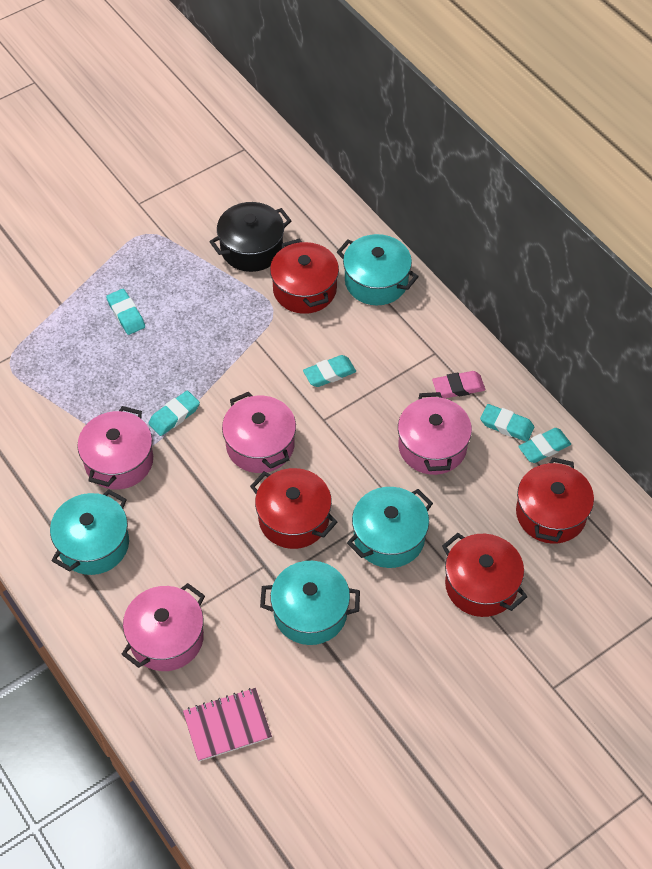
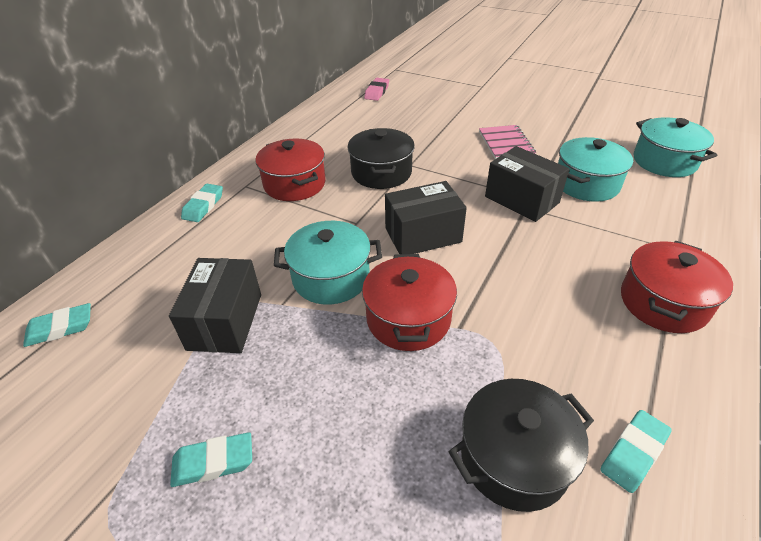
black box: 0 -> 3
black pot: 1 -> 2
pink pot: 4 -> 0
red pot: 4 -> 3
turquoise eraser: 5 -> 4
turquoise pot: 4 -> 3

